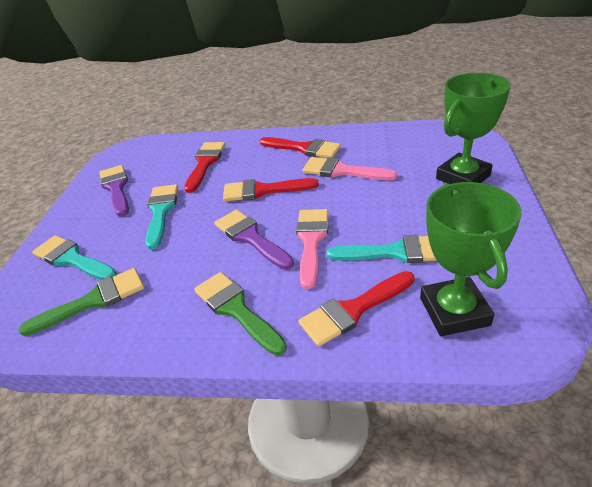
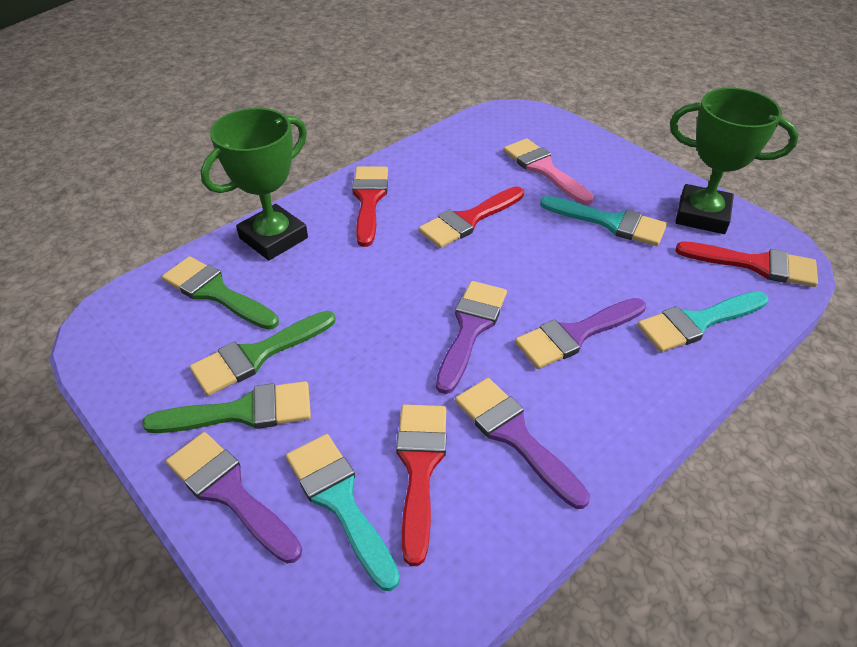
green brush: 2 -> 3
pink brush: 2 -> 1
purple brush: 2 -> 4

